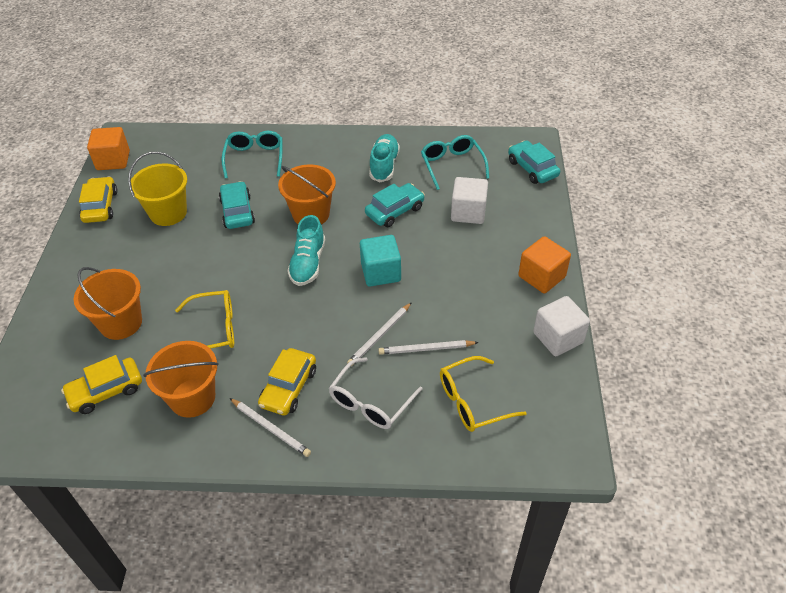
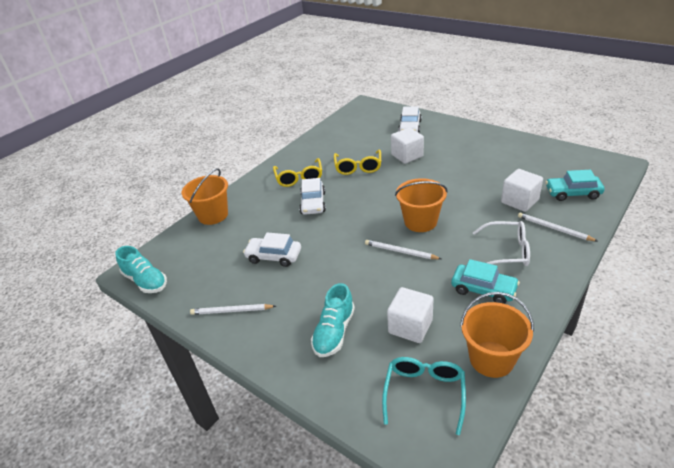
orange cube: 2 -> 0
turquoise car: 3 -> 2
turquoise cube: 1 -> 0
turquoise glasses: 2 -> 1
white car: 0 -> 3
white cube: 2 -> 3
yellow bucket: 1 -> 0
yellow car: 3 -> 0

